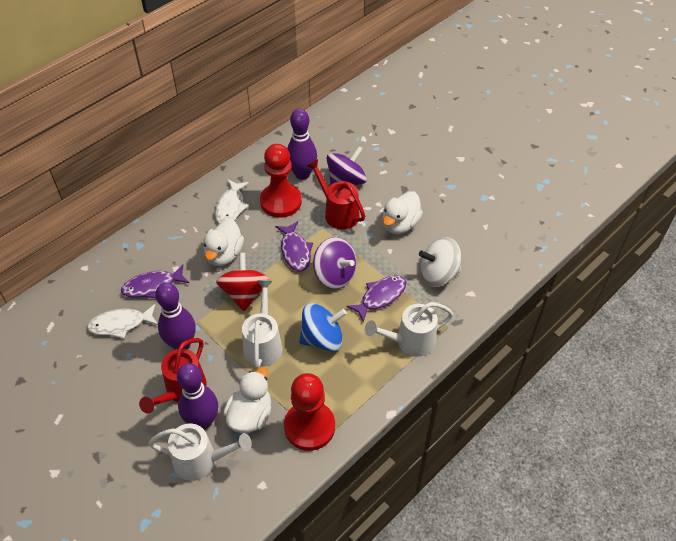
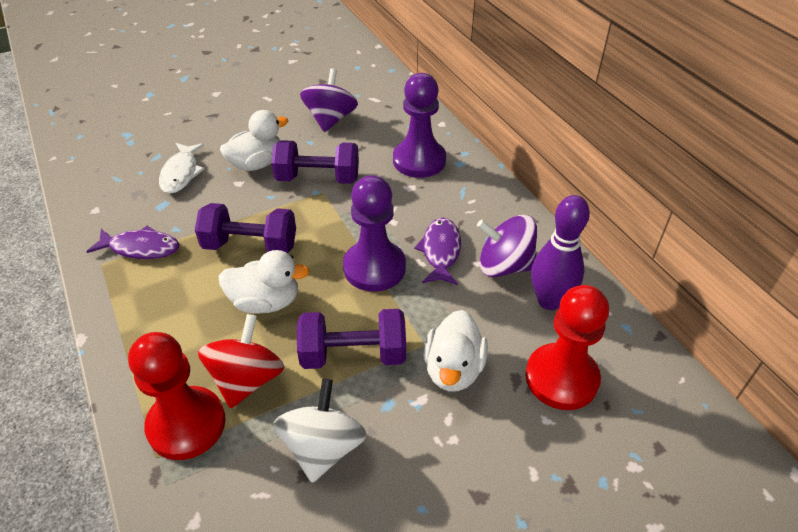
blue spinning top: 1 -> 0
purple bowling pin: 3 -> 1
purple dumbbell: 0 -> 3
purple fish: 3 -> 2
purple pawn: 0 -> 2
red watering can: 2 -> 0
white fish: 2 -> 1
white watering can: 3 -> 0

